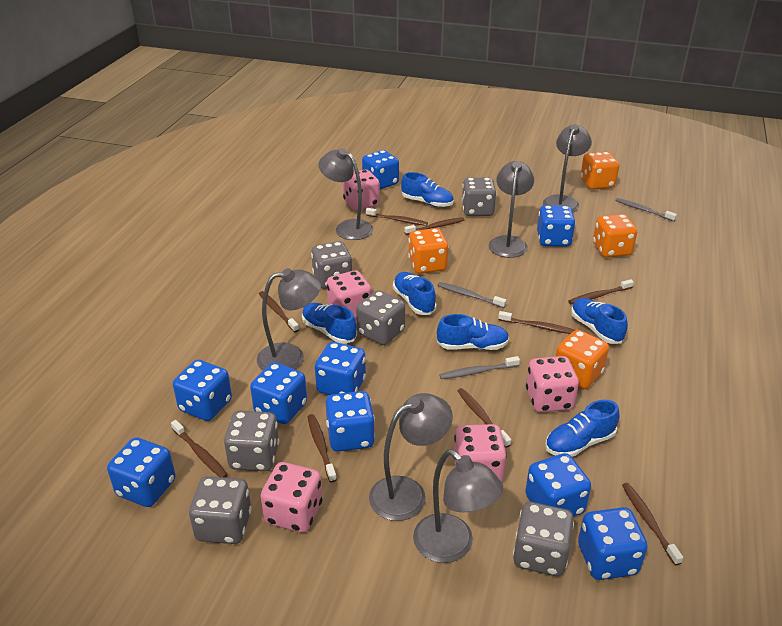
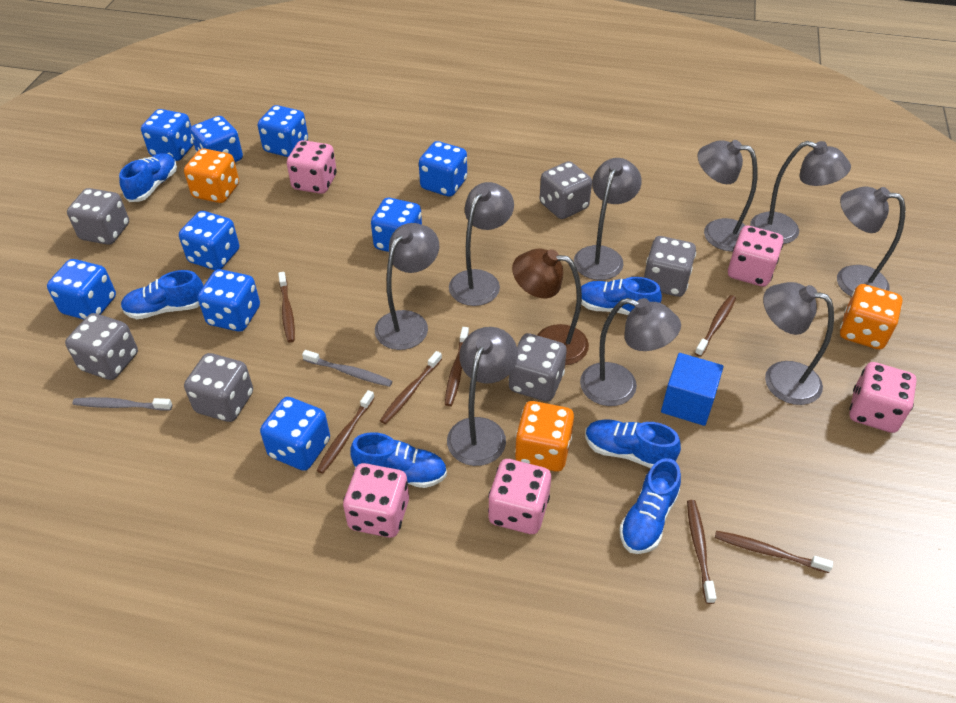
blue cube: 0 -> 1
brown lamp: 0 -> 1
brown toothbrush: 9 -> 7
grey lamp: 6 -> 9
grey toothbrush: 3 -> 2
orange dice: 4 -> 3

